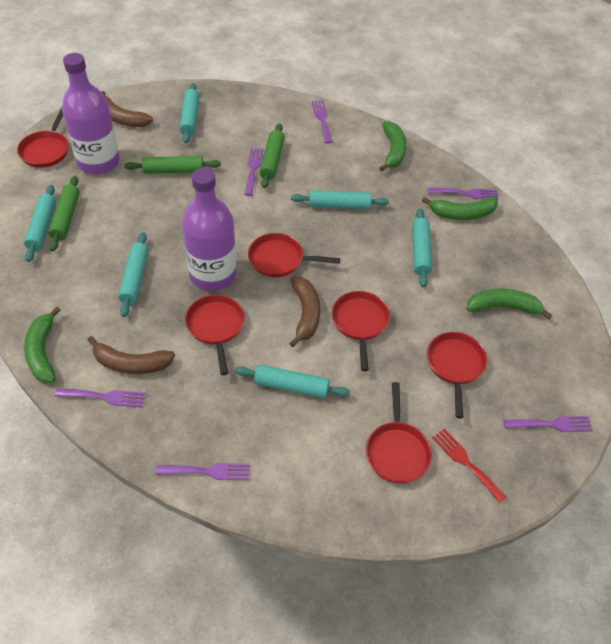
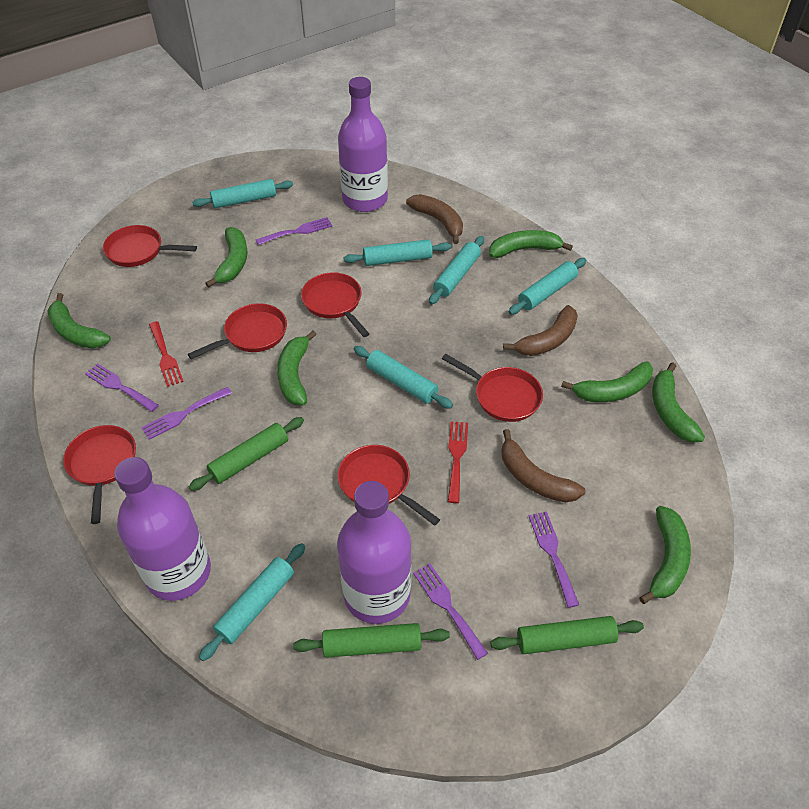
green banana: 4 -> 7
purple bottle: 2 -> 3
purple fork: 6 -> 5
red fork: 1 -> 2

